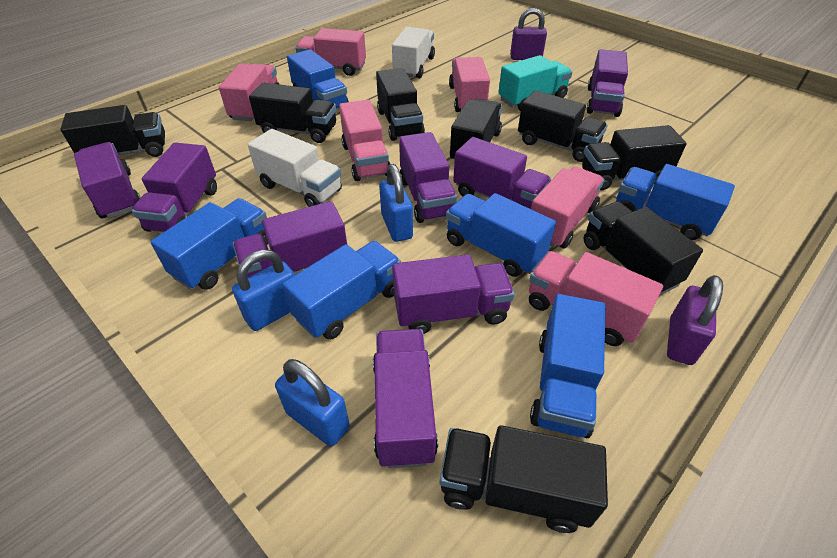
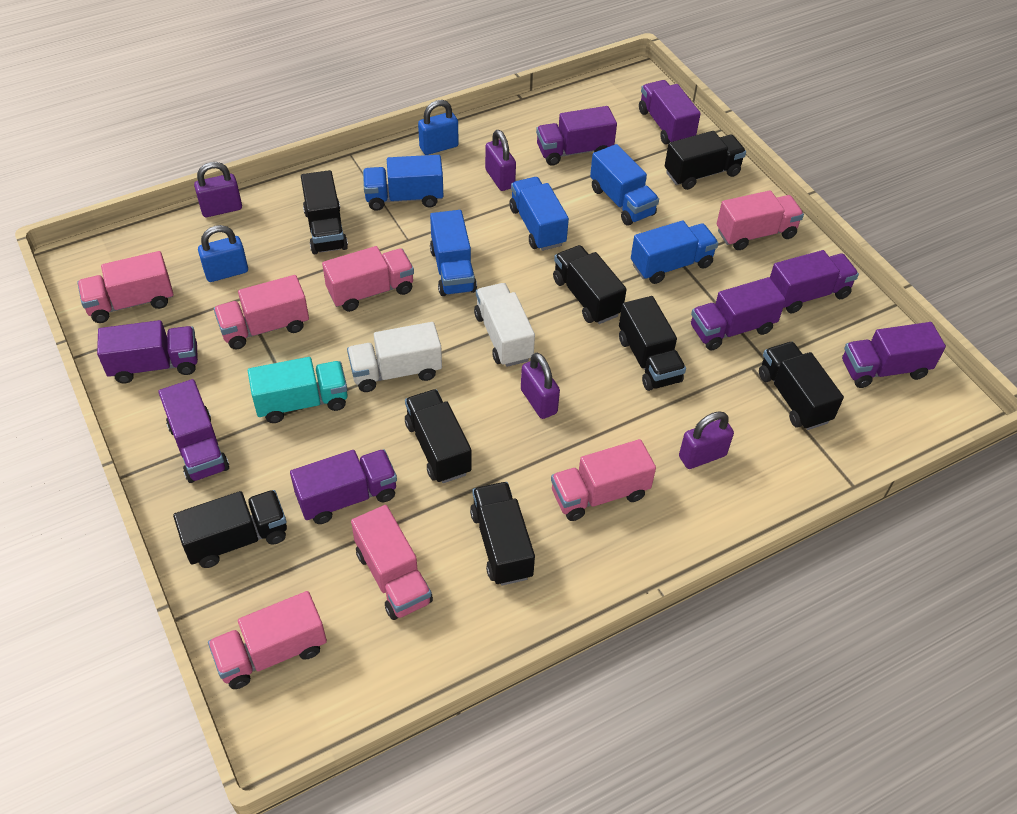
blue padlock: 3 -> 2
blue truck: 6 -> 5
pink truck: 6 -> 7
purple padlock: 2 -> 4

